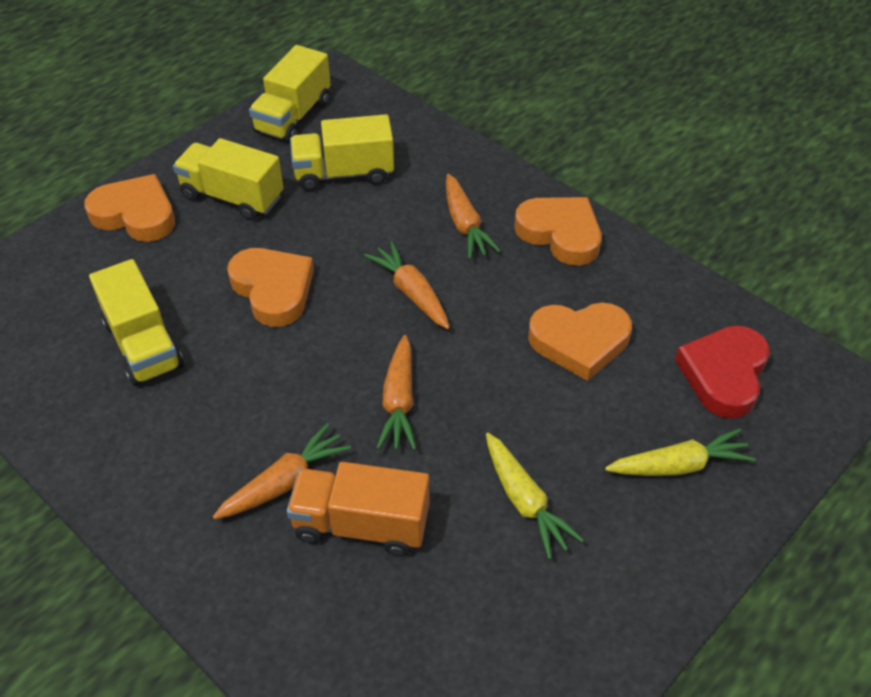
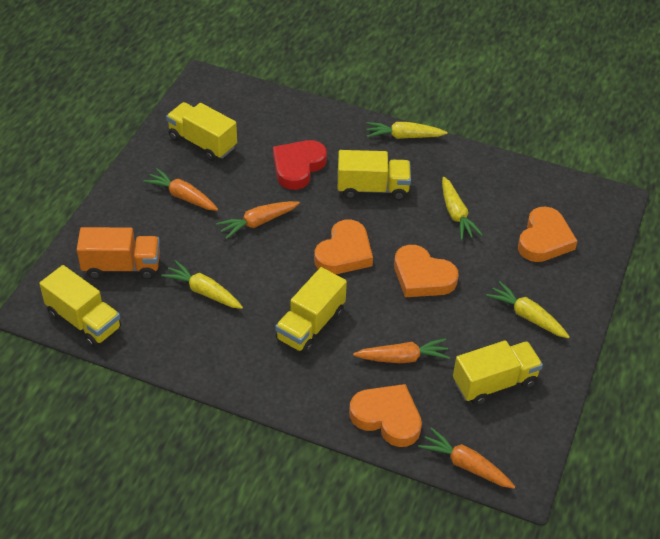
yellow carrot: 2 -> 4
yellow truck: 4 -> 5

